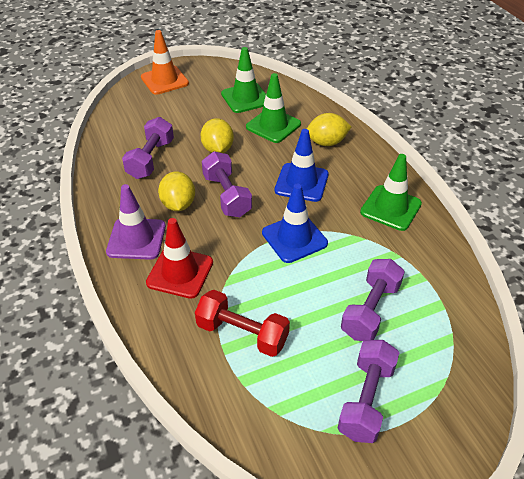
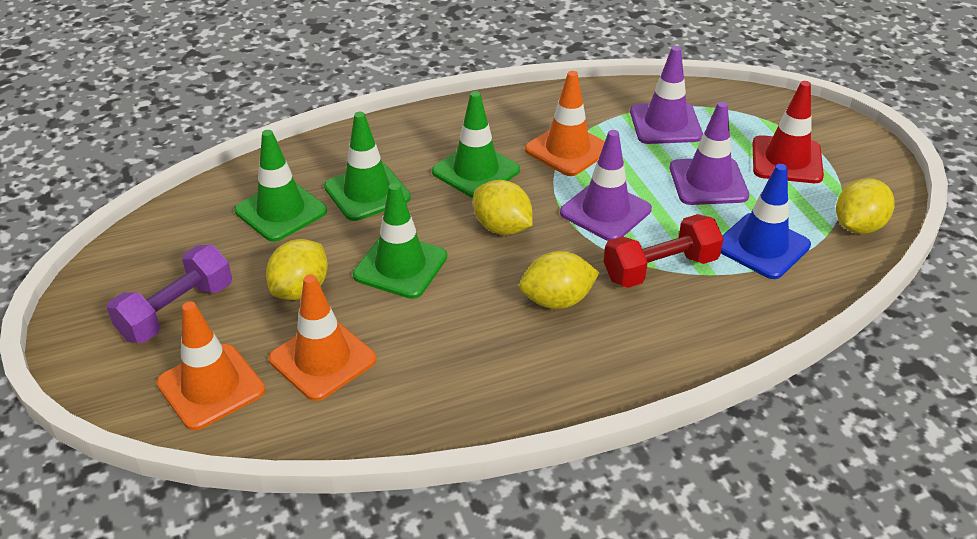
blue traffic cone: 2 -> 1
green traffic cone: 3 -> 4
orange traffic cone: 1 -> 3
purple dumbbell: 4 -> 1
purple traffic cone: 1 -> 3
yellow lemon: 3 -> 4

